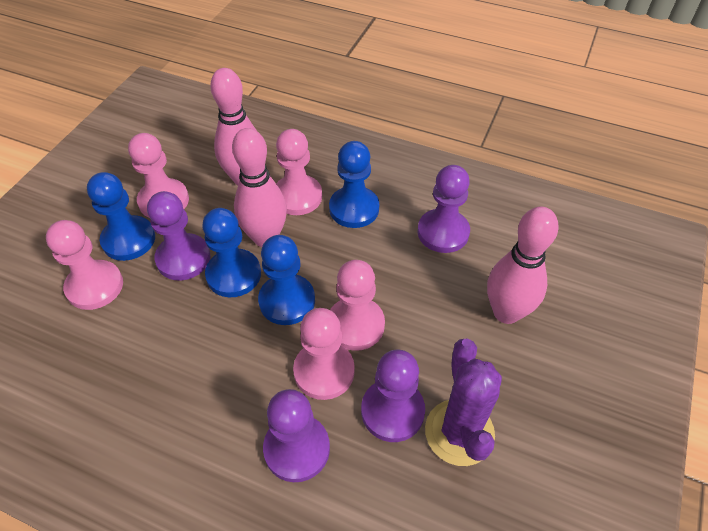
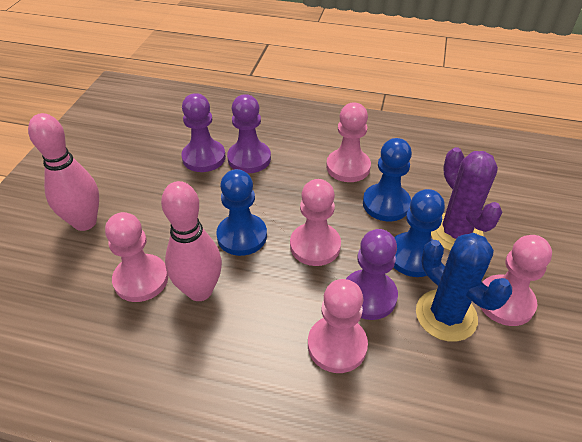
blue cactus: 0 -> 1
blue pawn: 4 -> 3
pink bowling pin: 3 -> 2
purple pawn: 4 -> 3

